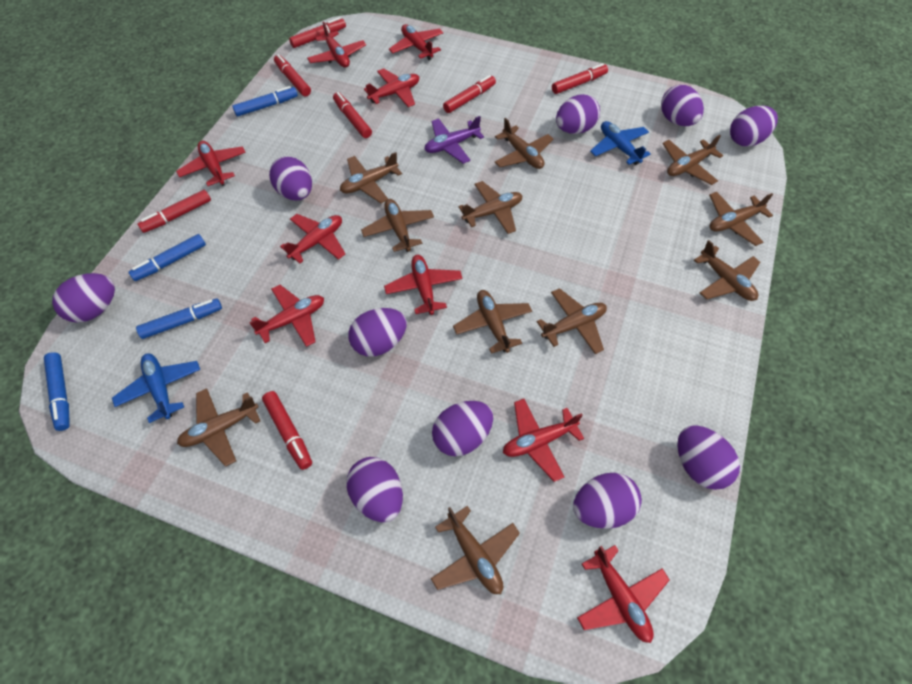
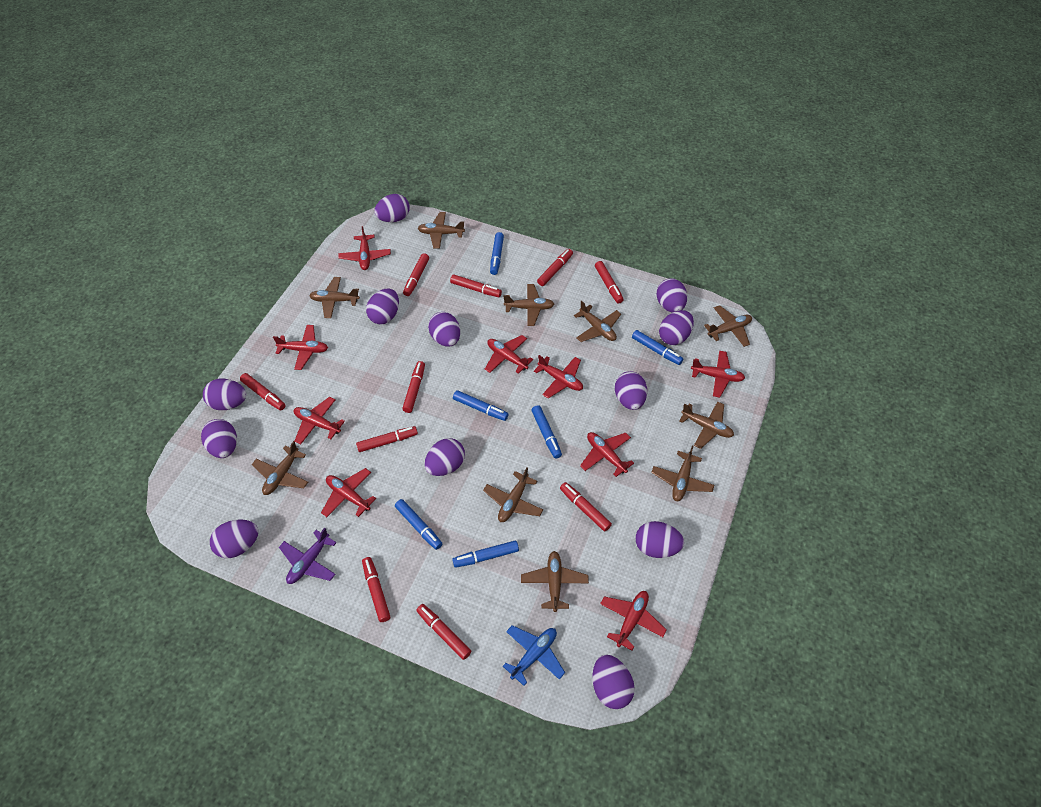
blue marker: 4 -> 6
blue plane: 2 -> 1
brown plane: 11 -> 10
purple egg: 10 -> 12
red marker: 7 -> 10

